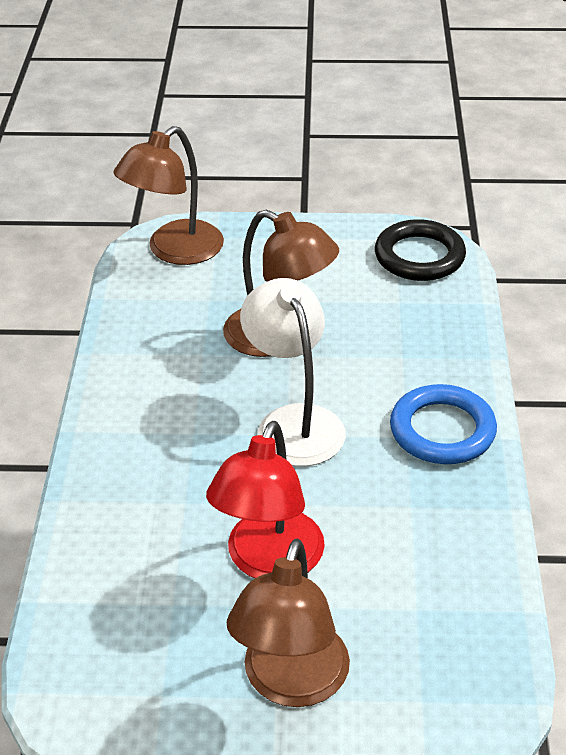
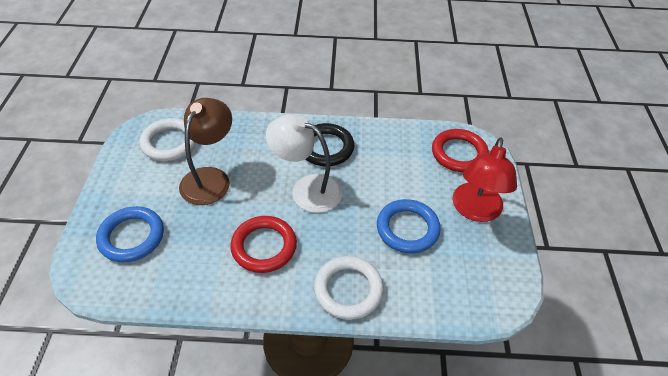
blue ring: 1 -> 2
brown lamp: 3 -> 1
red ring: 0 -> 2
white ring: 0 -> 2

